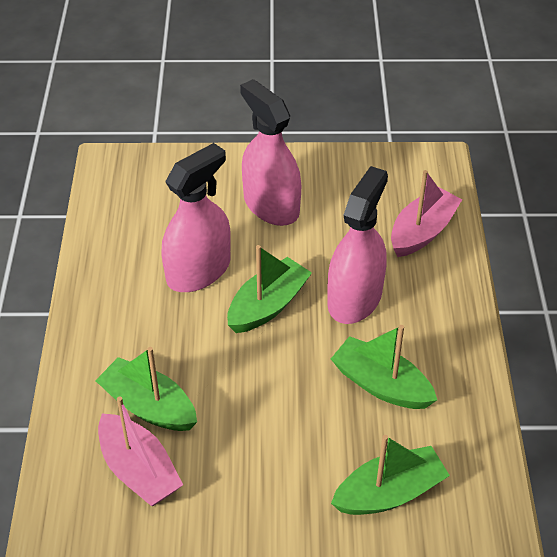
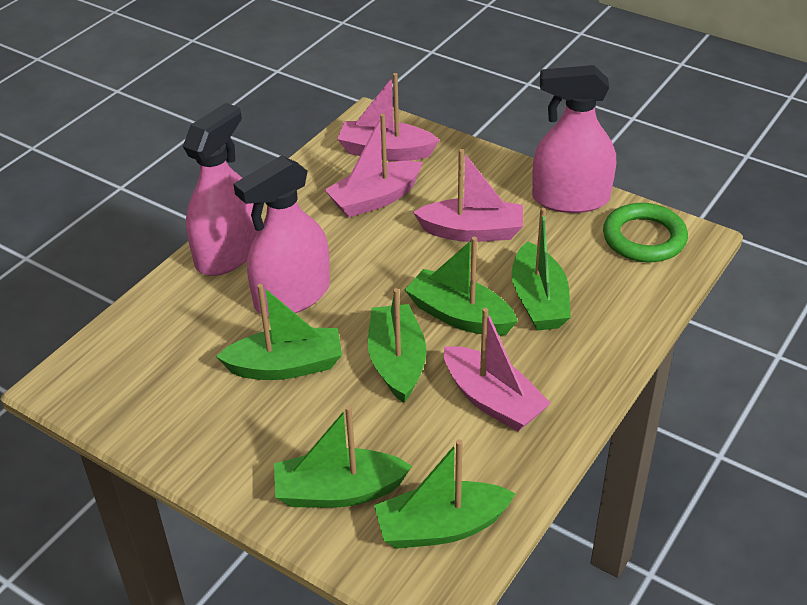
green boat: 4 -> 6
green ring: 0 -> 1
pink boat: 2 -> 4

